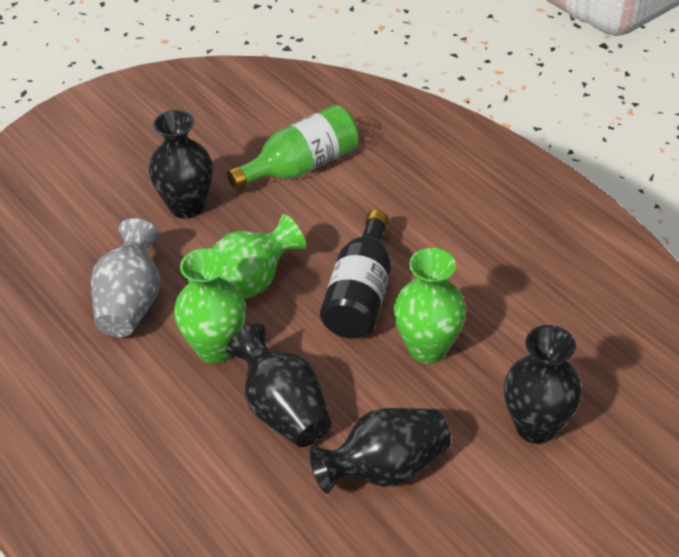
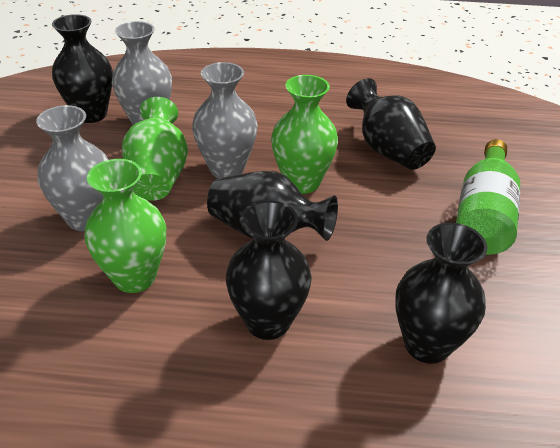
black bottle: 1 -> 0
black vase: 4 -> 5
grey vase: 1 -> 3

